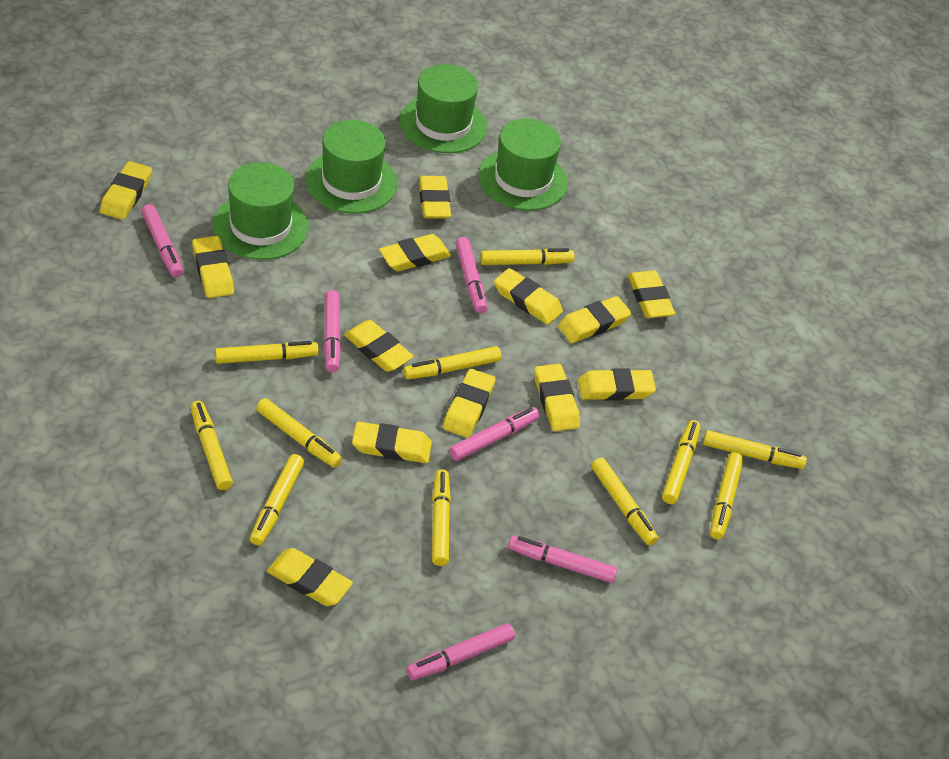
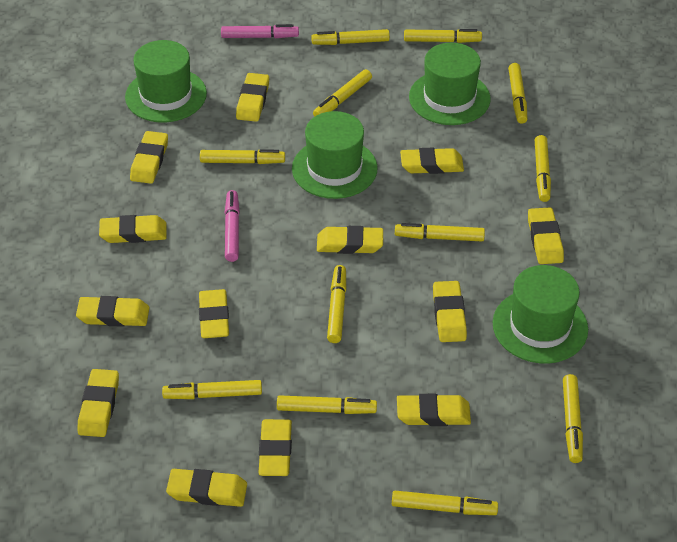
pink marker: 6 -> 2
yellow marker: 11 -> 12

